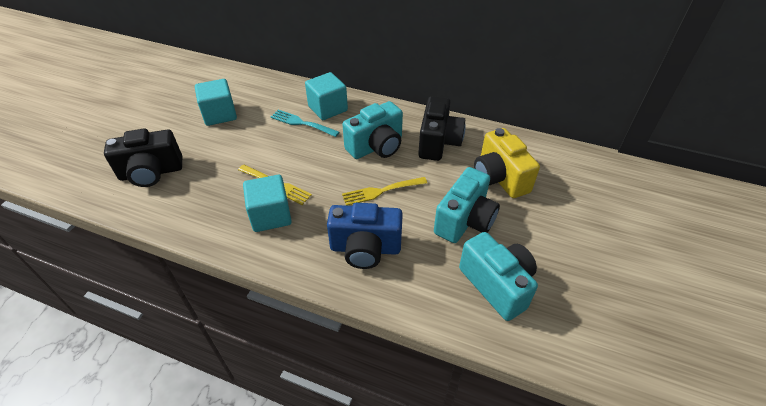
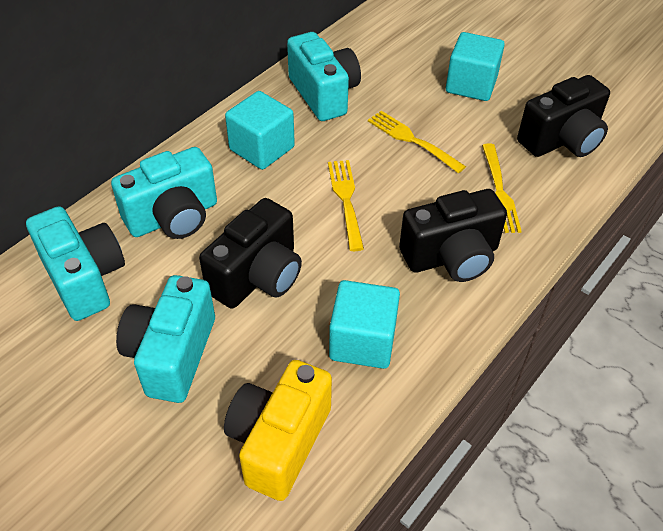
black camera: 2 -> 3
blue camera: 1 -> 0
turquoise camera: 3 -> 4
turquoise fork: 1 -> 0
yellow fork: 2 -> 3

